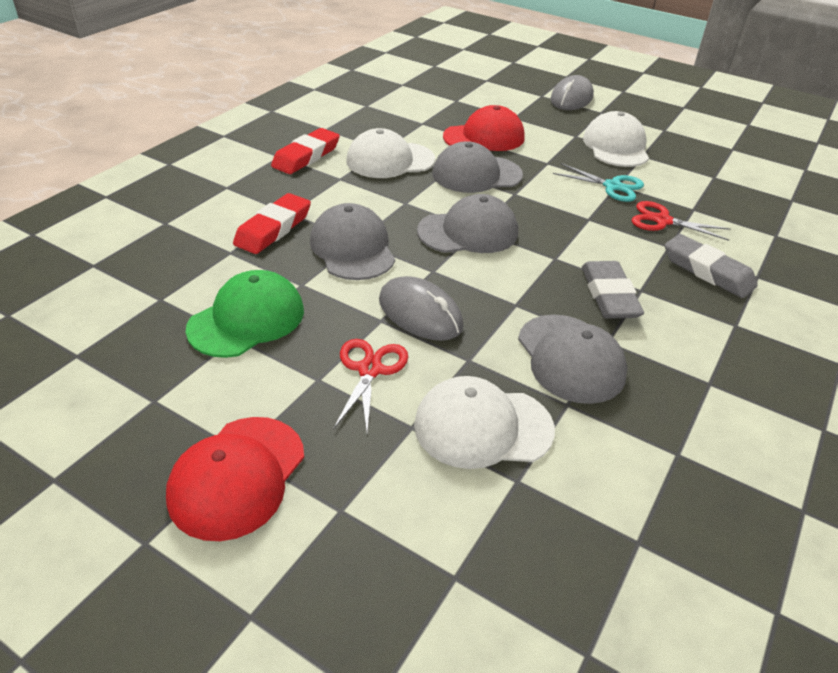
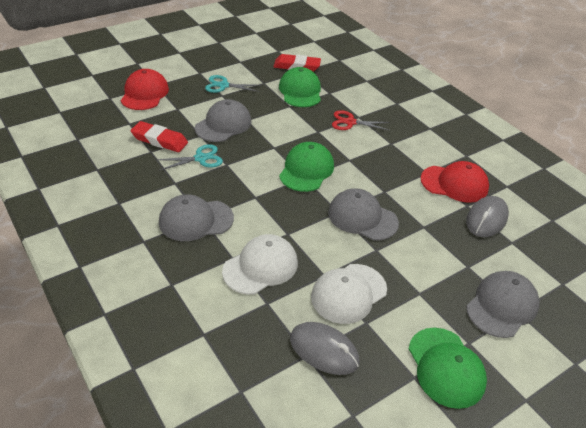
green cap: 1 -> 3
grey eraser: 2 -> 0
red scissors: 2 -> 1
turquoise scissors: 1 -> 2
white cap: 3 -> 2

